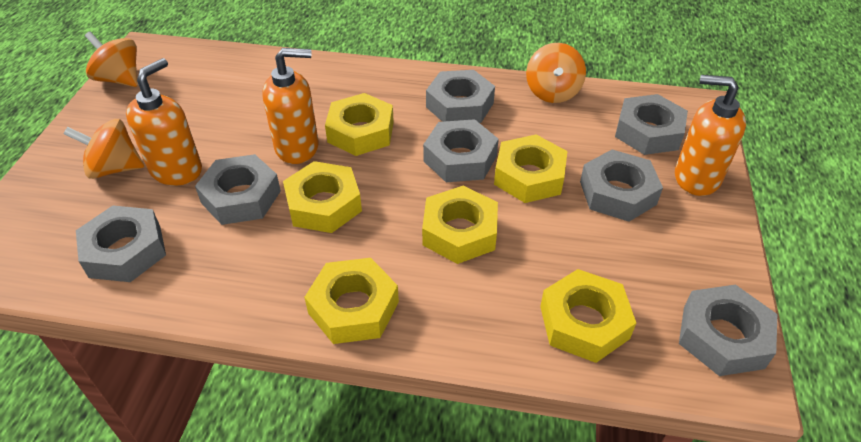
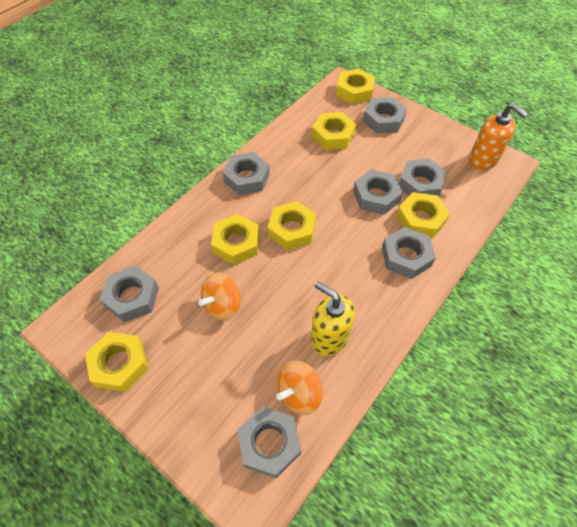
orange soap dispenser: 3 -> 1
orange spinning top: 3 -> 2
yellow soap dispenser: 0 -> 1

